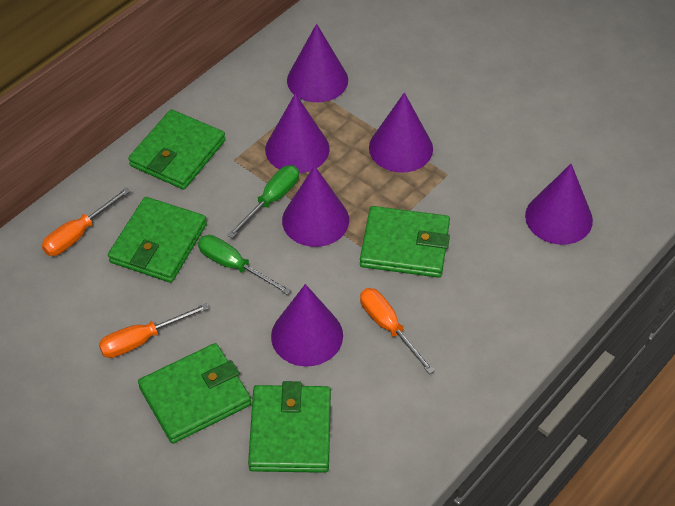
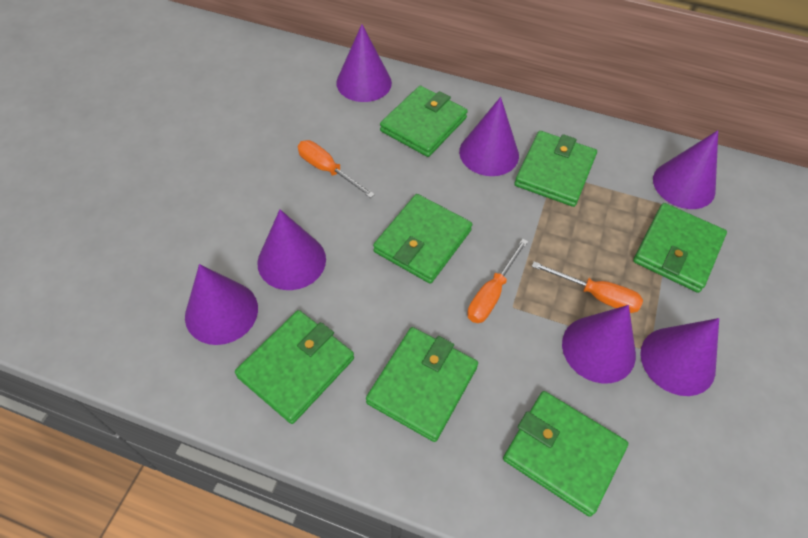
green screwdriver: 2 -> 0
green wallet: 5 -> 7
purple cone: 6 -> 7

